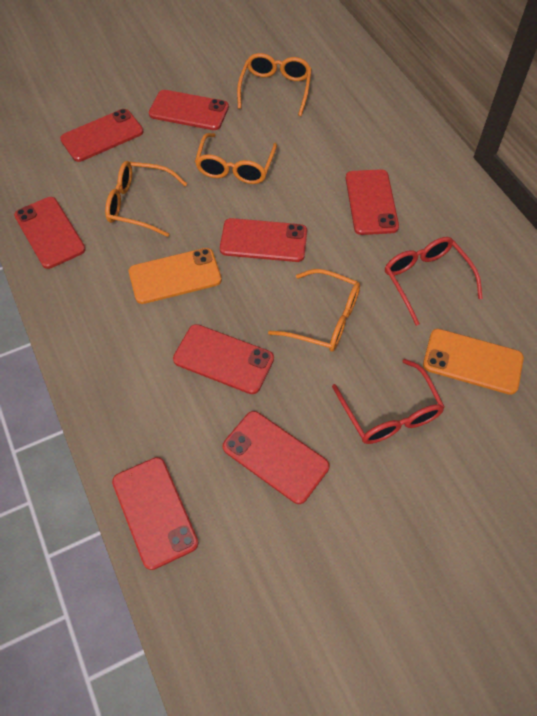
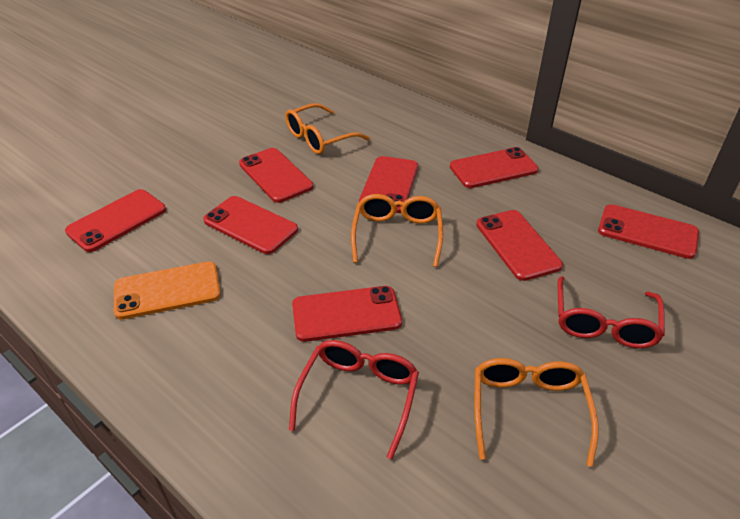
orange glasses: 4 -> 3
orange phone: 2 -> 1

